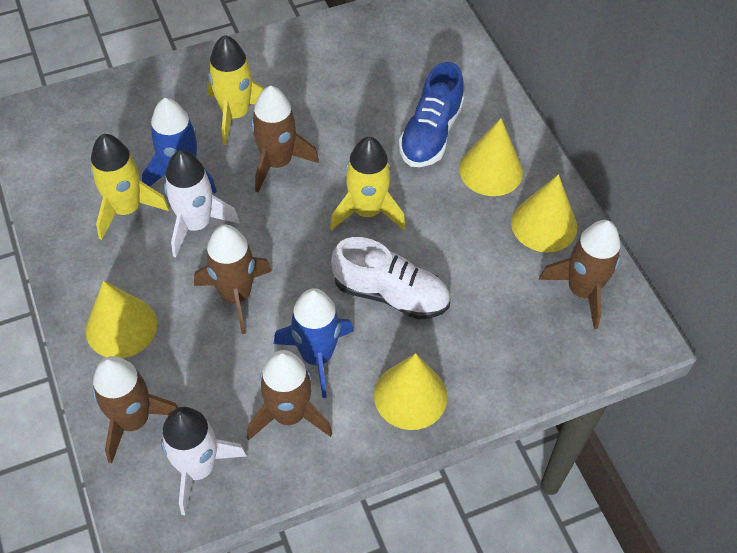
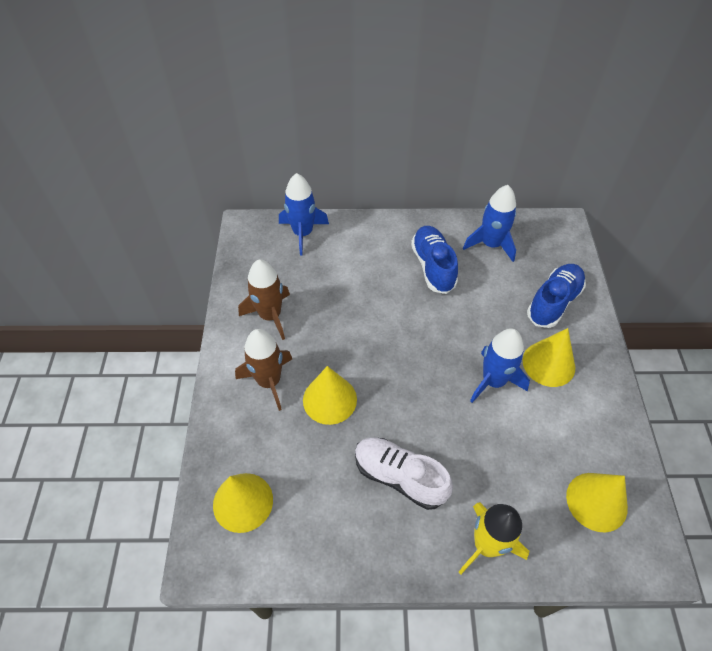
blue rocket: 2 -> 3
blue shoe: 1 -> 2
brown rocket: 5 -> 2
white rocket: 2 -> 0
yellow rocket: 3 -> 1

